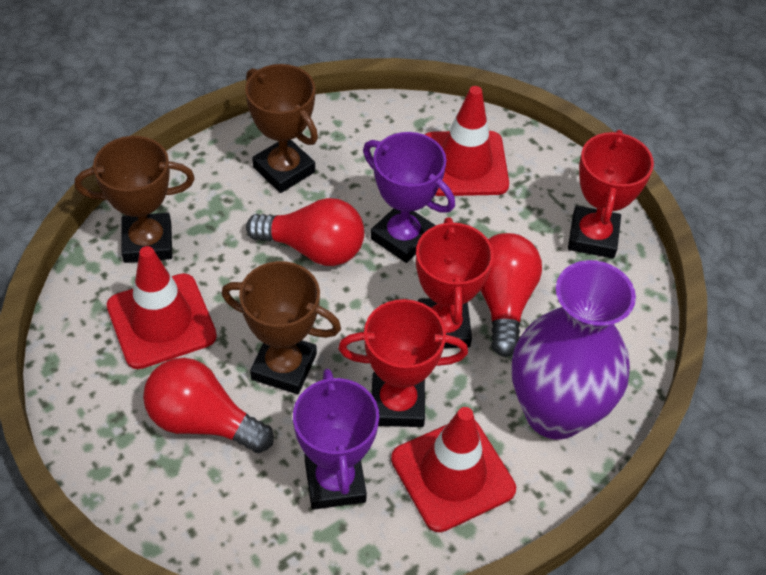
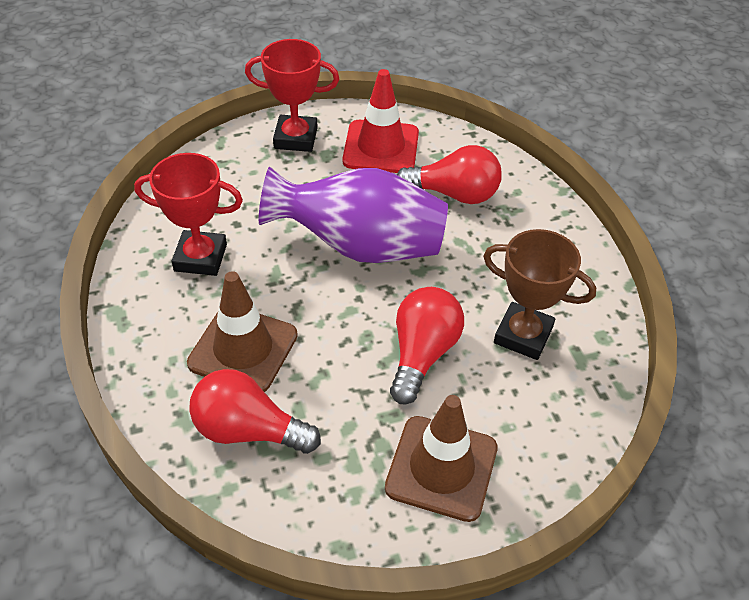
brown traffic cone: 0 -> 2
brown trophy: 3 -> 1
purple trophy: 2 -> 0
red traffic cone: 3 -> 1
red trophy: 3 -> 2

